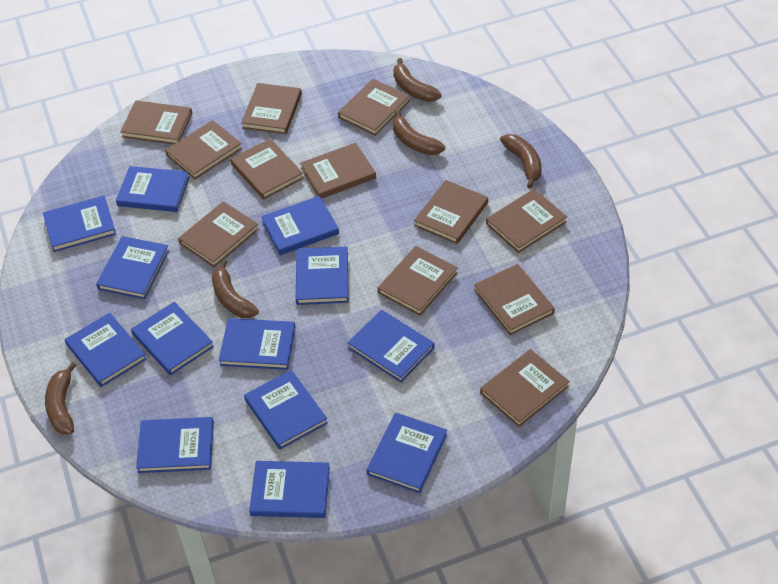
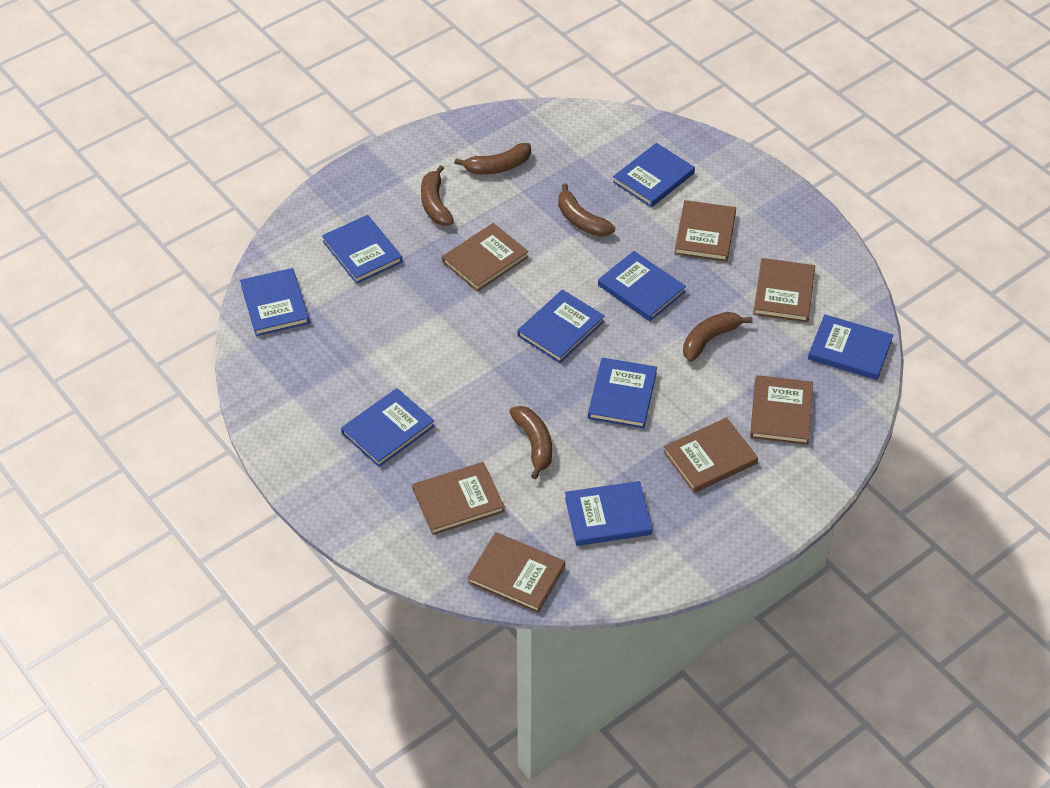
blue book: 13 -> 9
brown book: 12 -> 7

